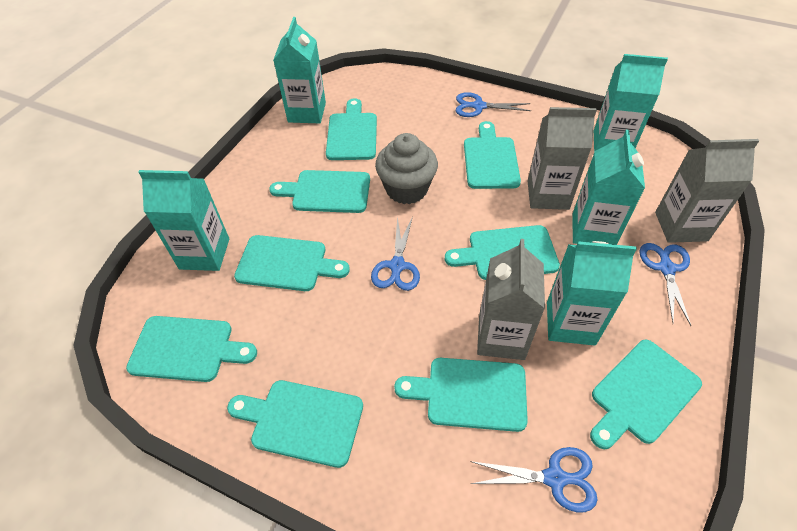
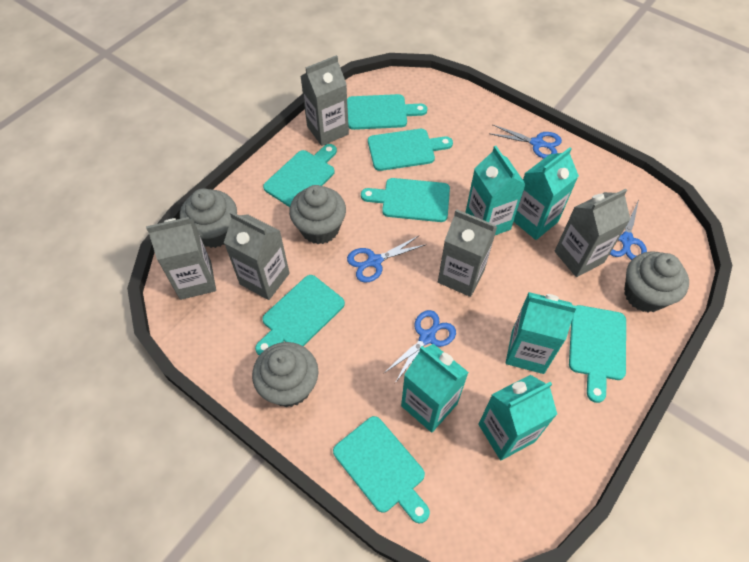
grey carton: 3 -> 5
grey cupcake: 1 -> 4
turquoise cutting board: 9 -> 7

